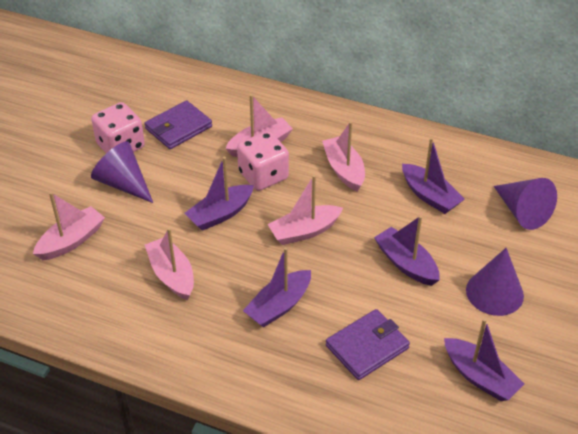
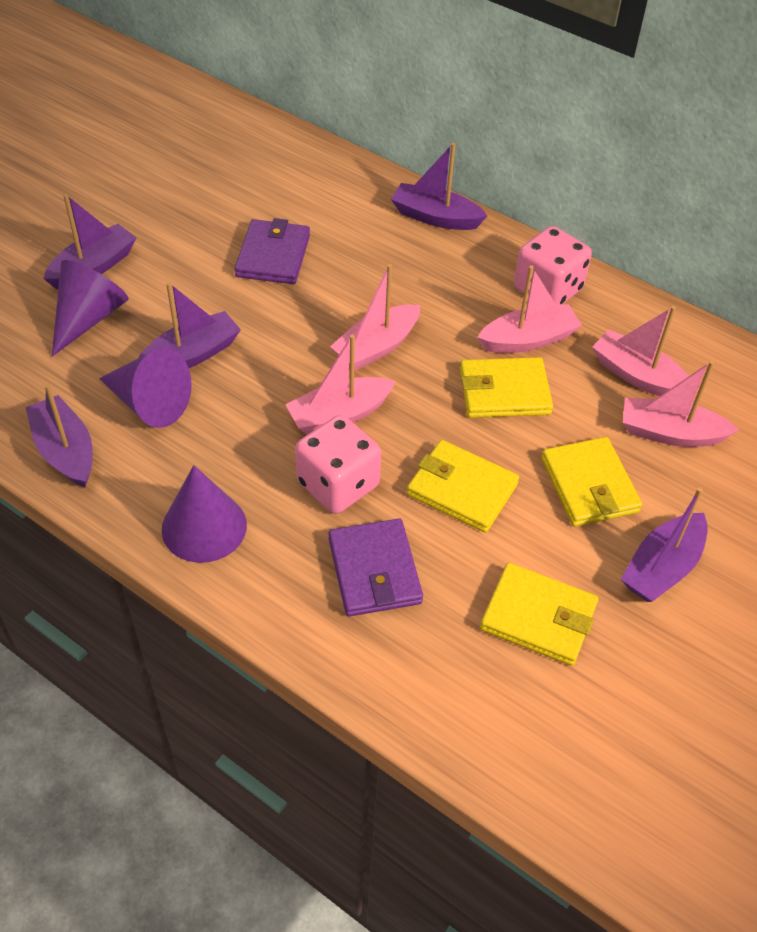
yellow wallet: 0 -> 4

